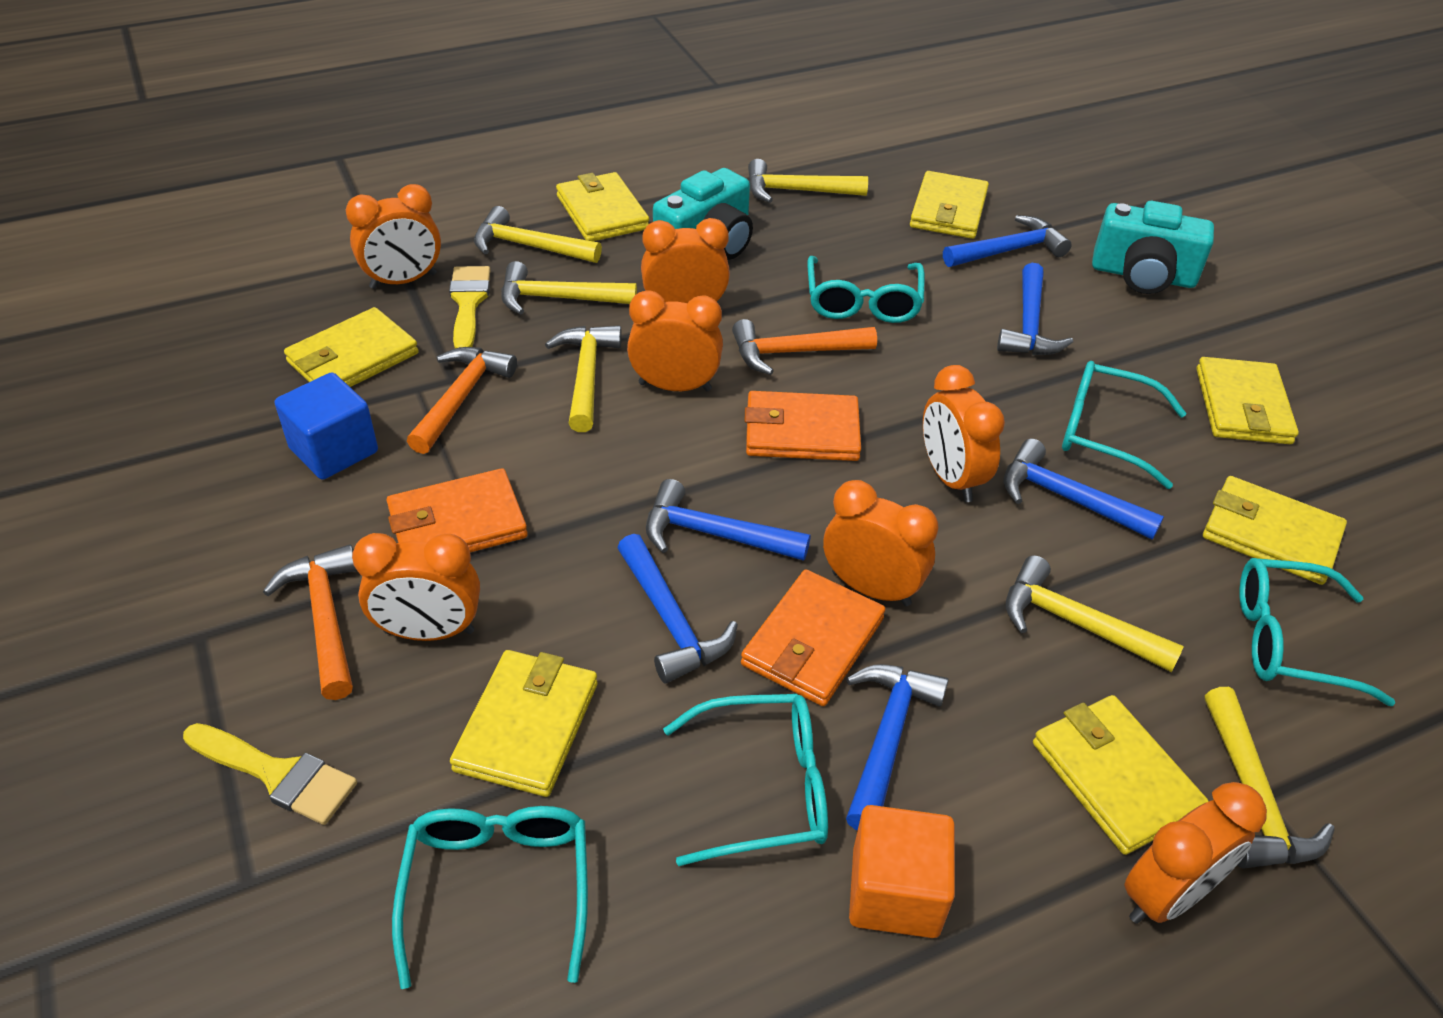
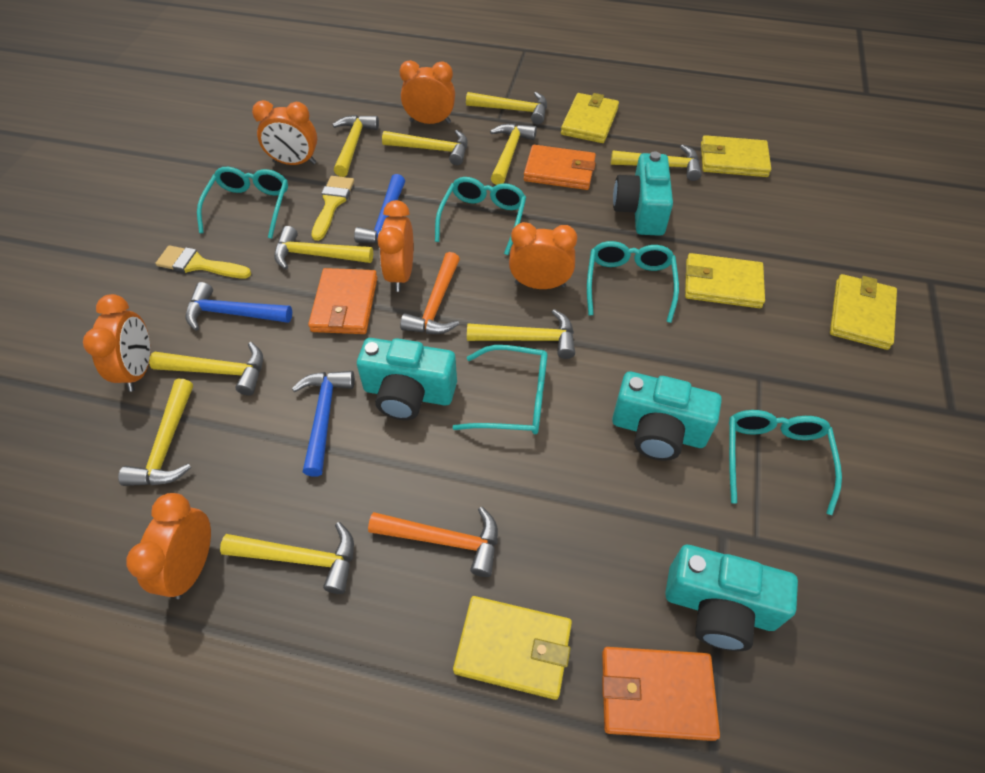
blue cube: 1 -> 0
blue hammer: 6 -> 3
orange clock: 7 -> 6
orange cube: 1 -> 0
orange hammer: 3 -> 2
turquoise camera: 2 -> 4
yellow hammer: 6 -> 10
yellow wallet: 7 -> 5

